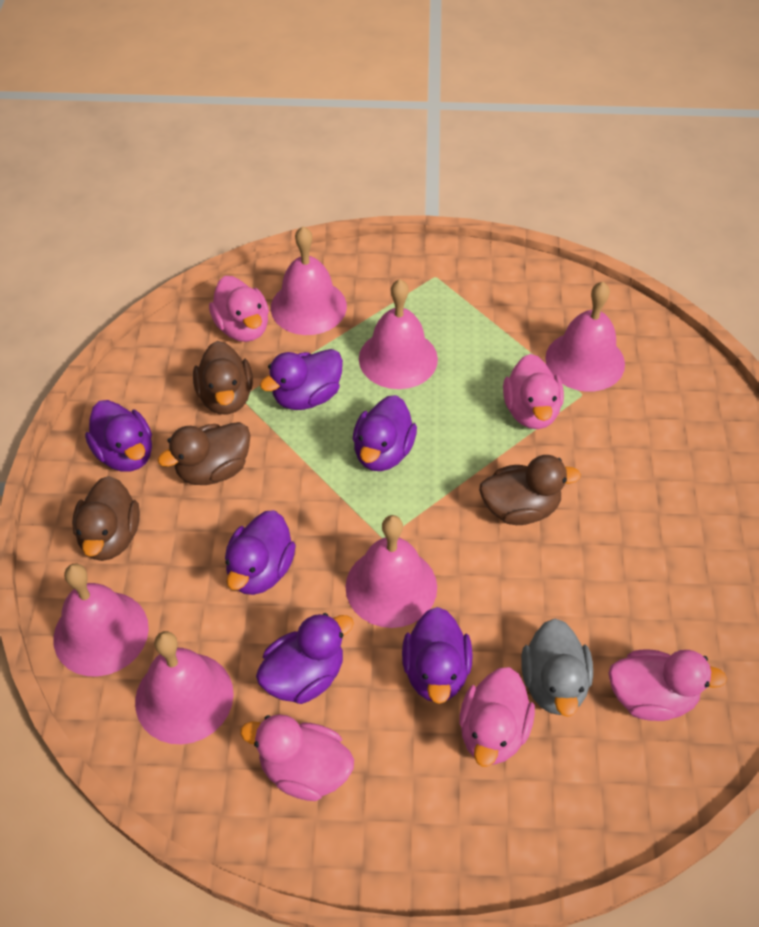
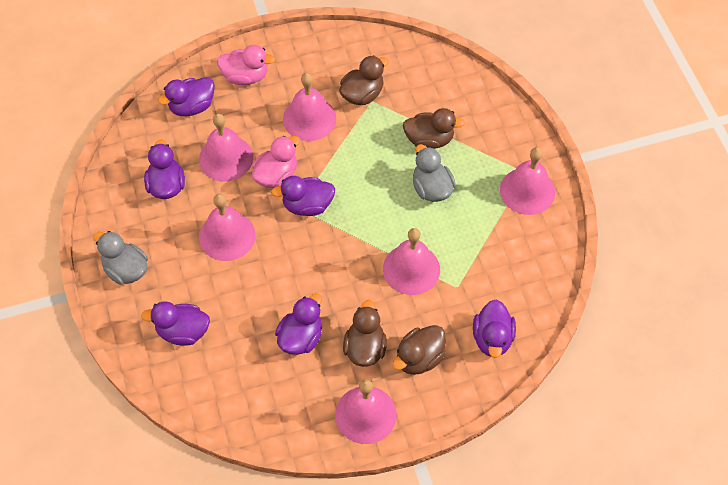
grey duck: 1 -> 2
pink duck: 5 -> 2

